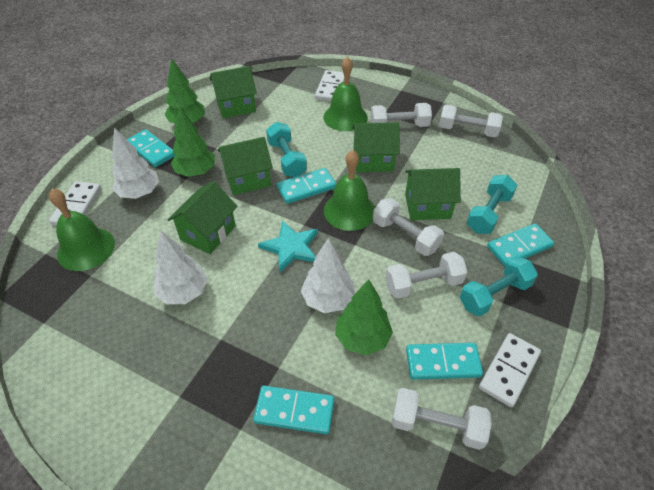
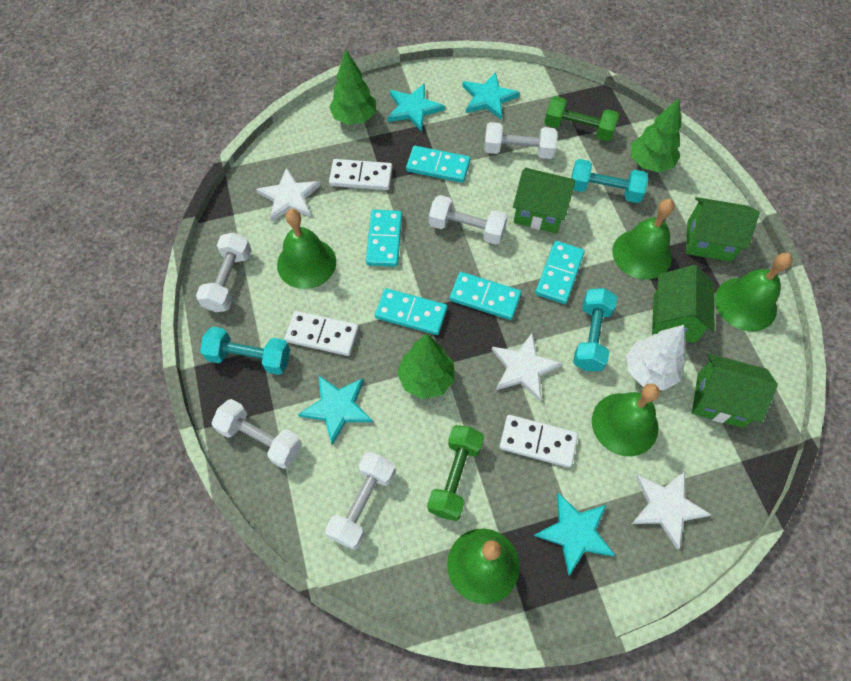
green bell: 3 -> 5
green dumbbell: 0 -> 2
green house: 5 -> 4
turquoise star: 1 -> 4
white star: 0 -> 3
white tree: 3 -> 1

